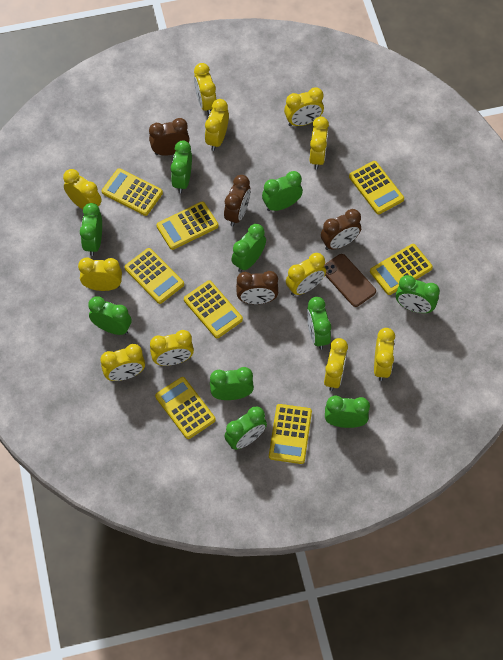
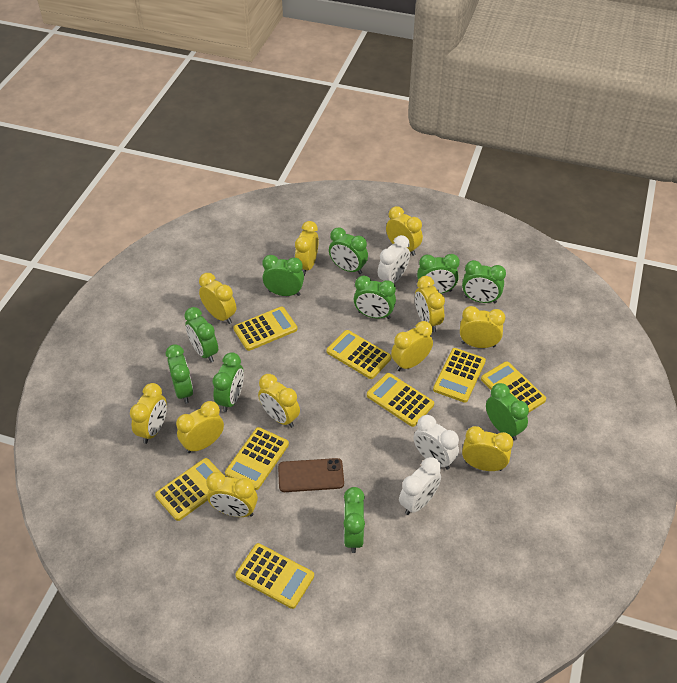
brown clock: 4 -> 0
white clock: 0 -> 3

